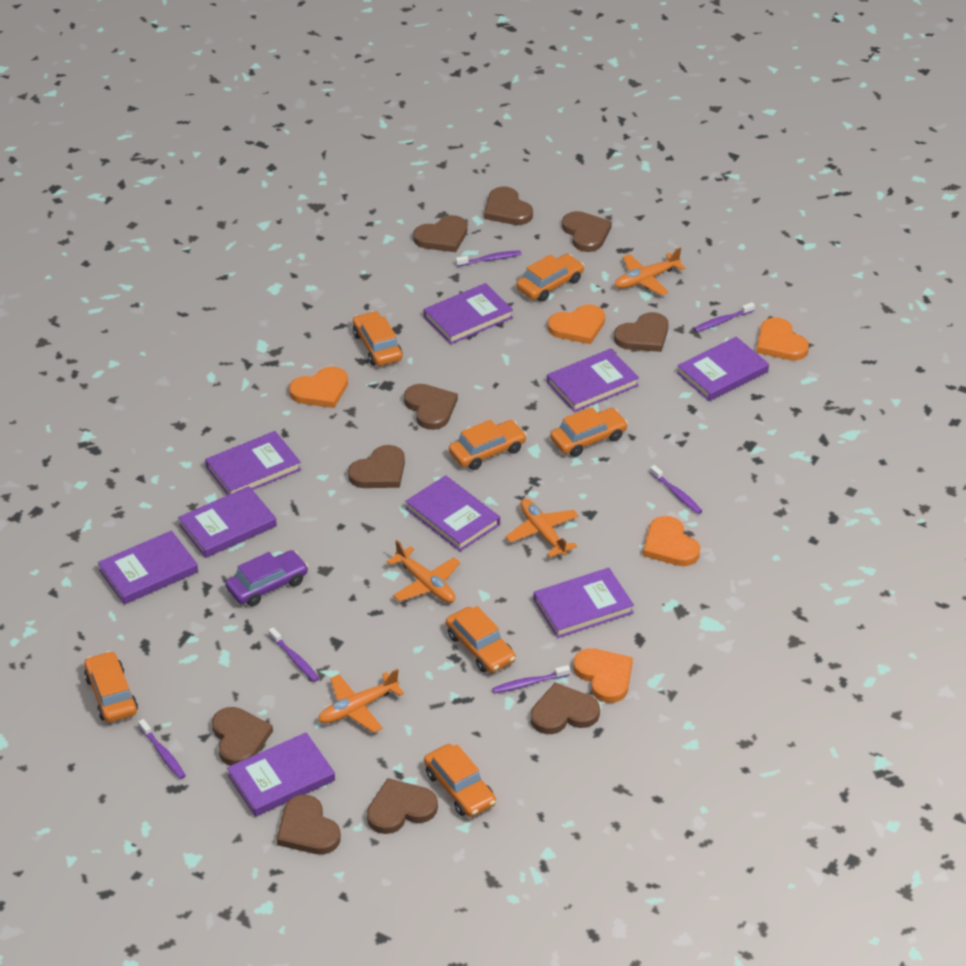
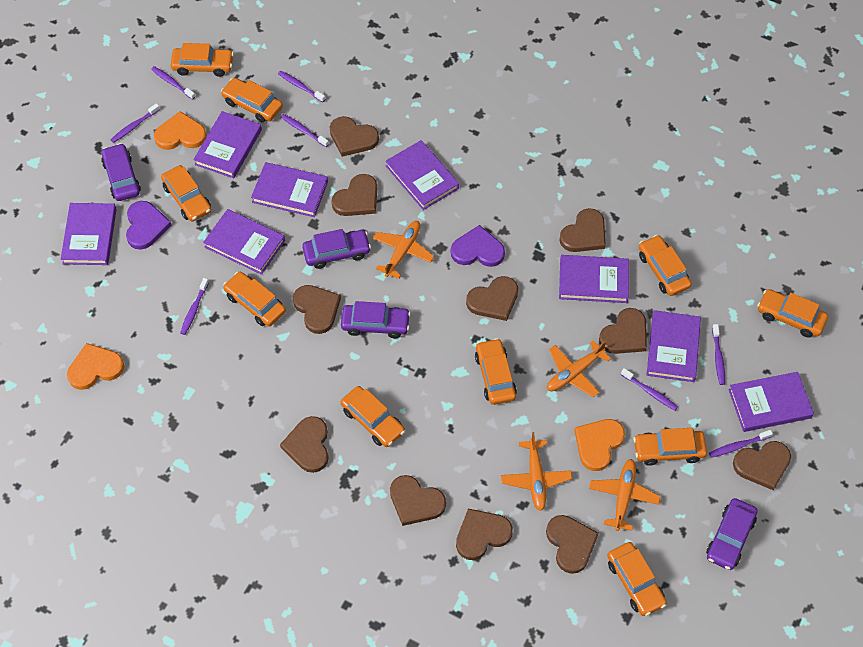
brown heart: 10 -> 11
orange car: 7 -> 10
orange heart: 5 -> 3
purple book: 9 -> 8
purple car: 1 -> 4
purple heart: 0 -> 2
purple toothbrush: 6 -> 8

